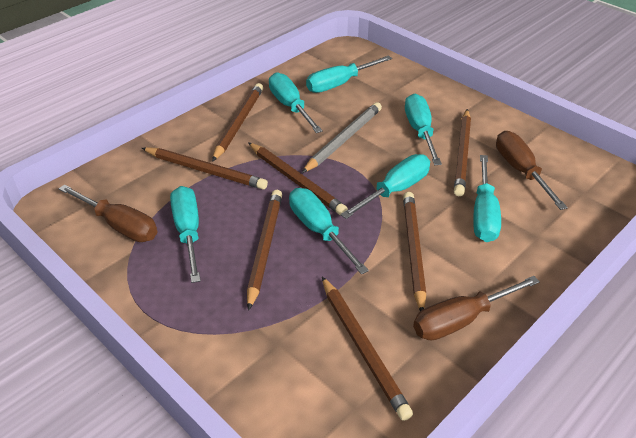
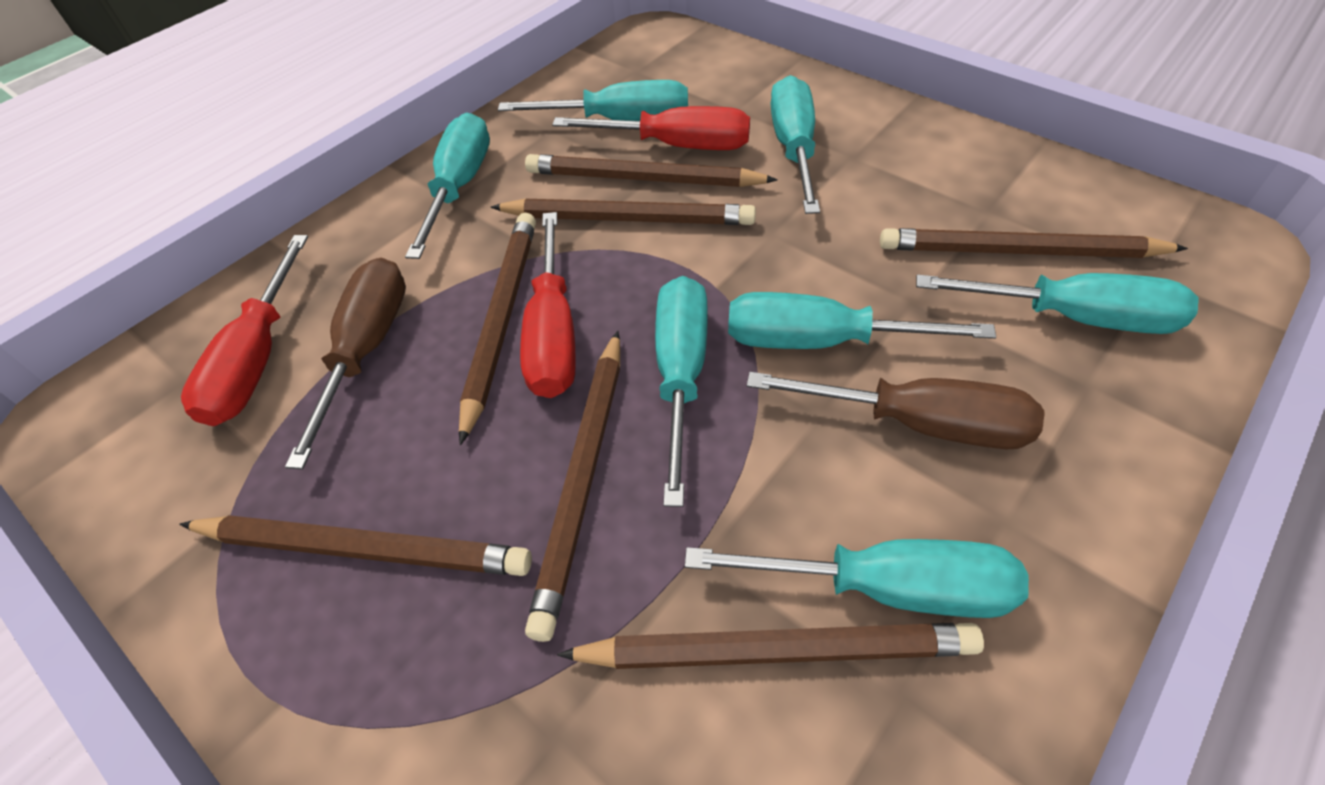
brown screwdriver: 3 -> 2
grey pencil: 1 -> 0
red screwdriver: 0 -> 3

